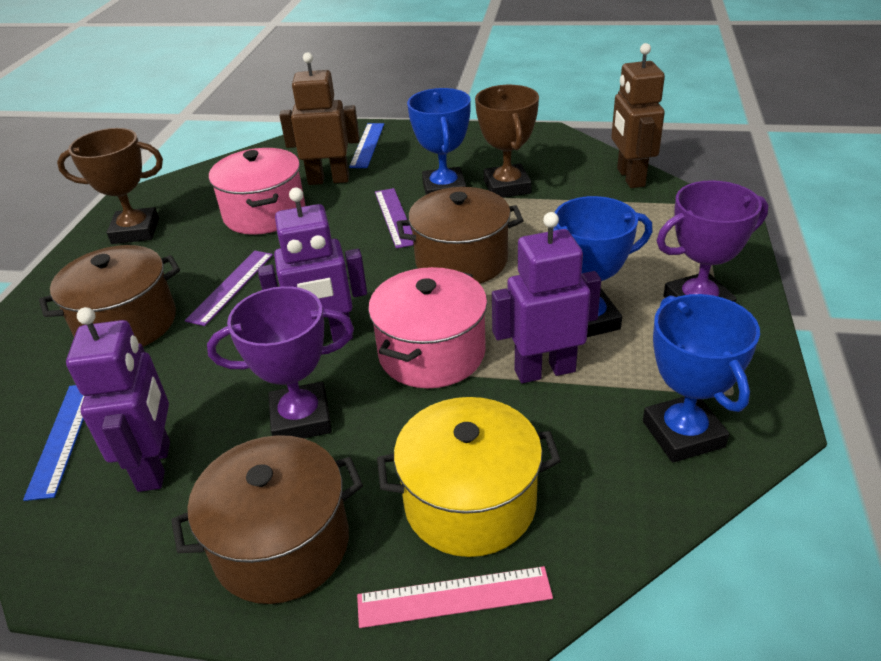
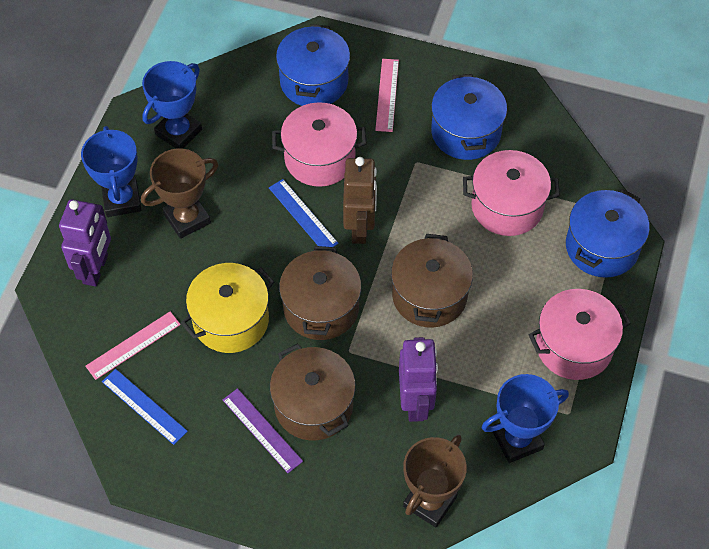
blue pot: 0 -> 3
brown robot: 2 -> 1
pink pot: 2 -> 3
pink ruler: 1 -> 2
purple robot: 3 -> 2
purple ruler: 2 -> 1
purple trophy: 2 -> 0

